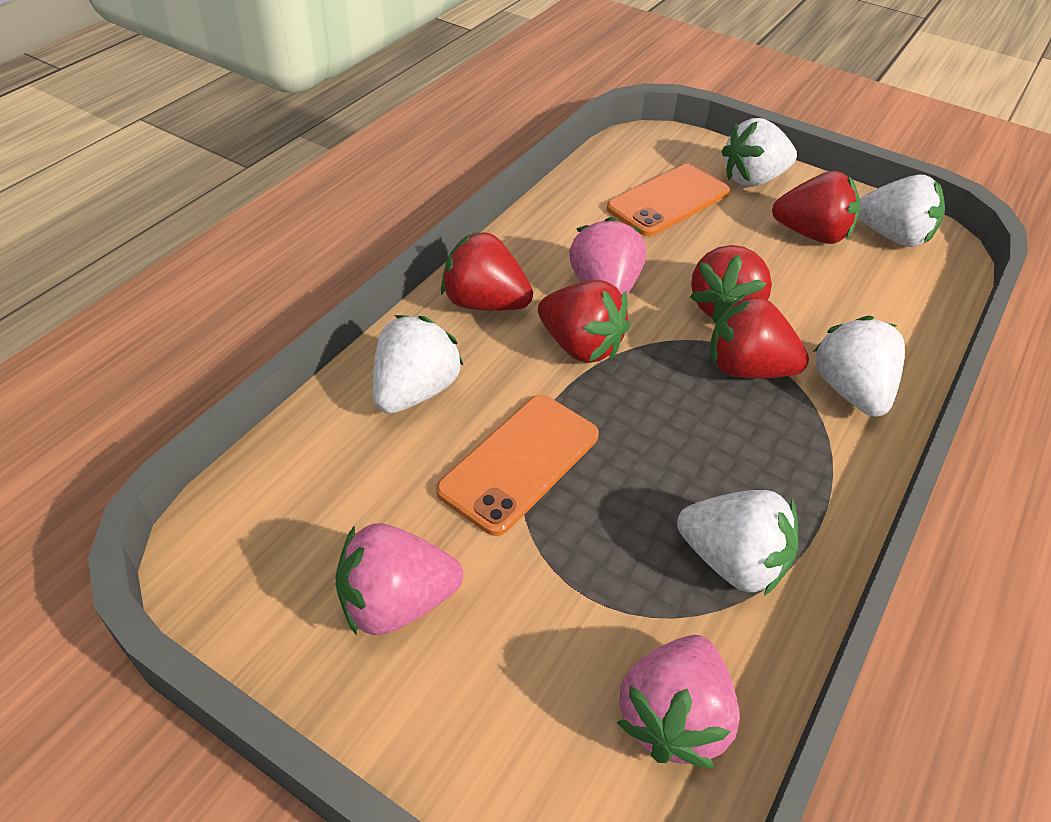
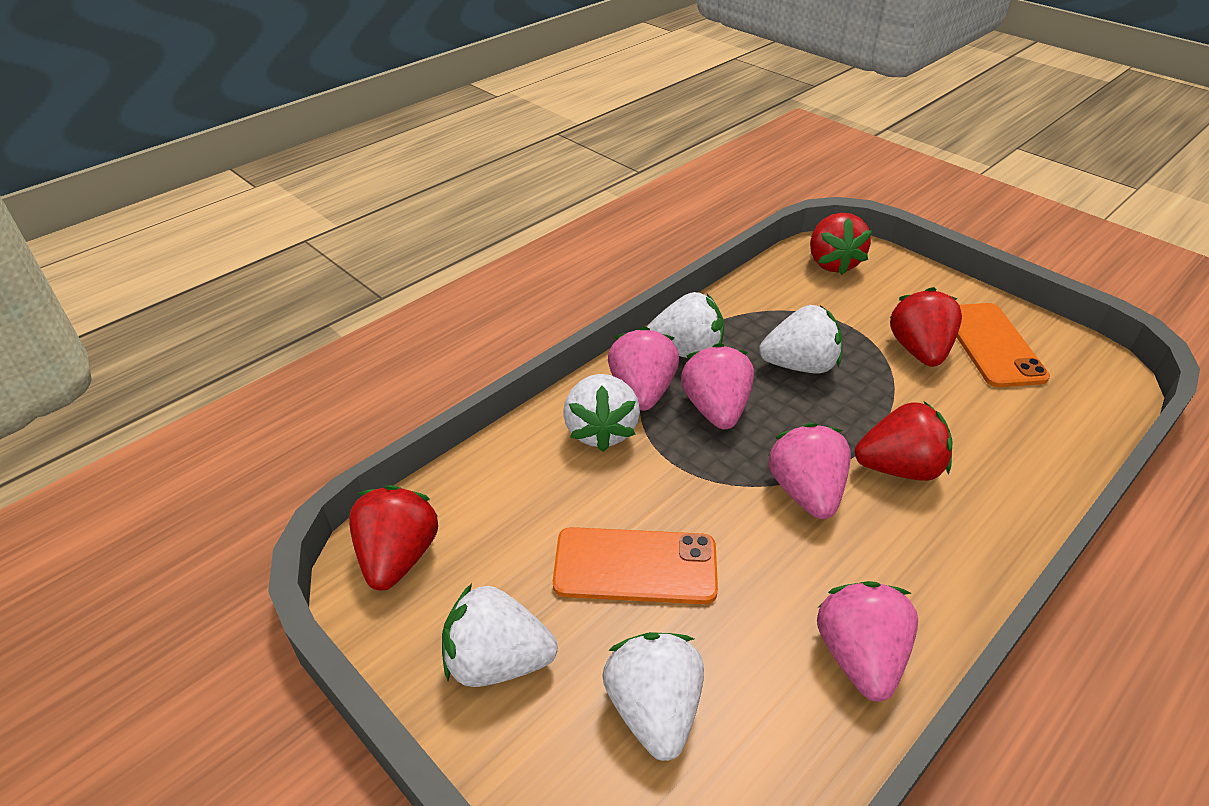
pink strawberry: 3 -> 4
red strawberry: 5 -> 4

